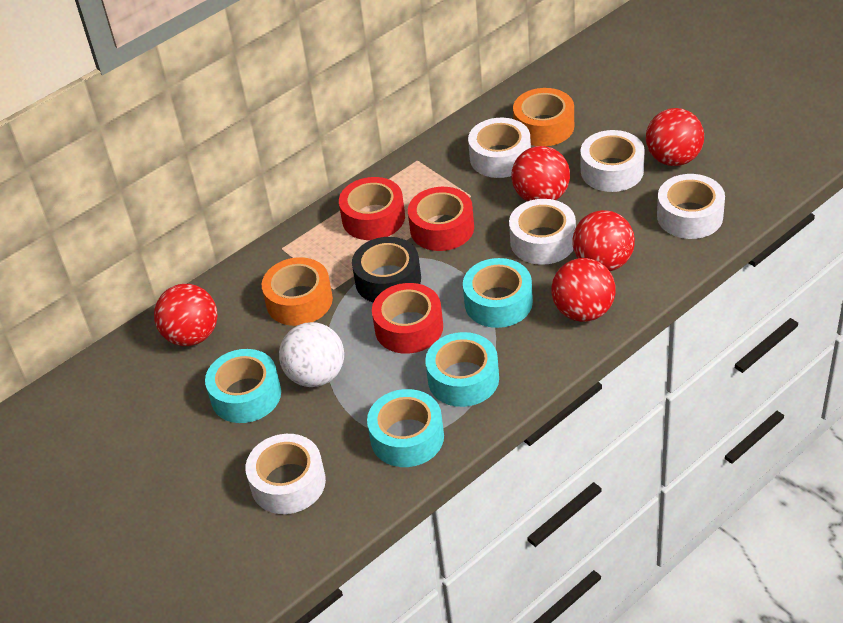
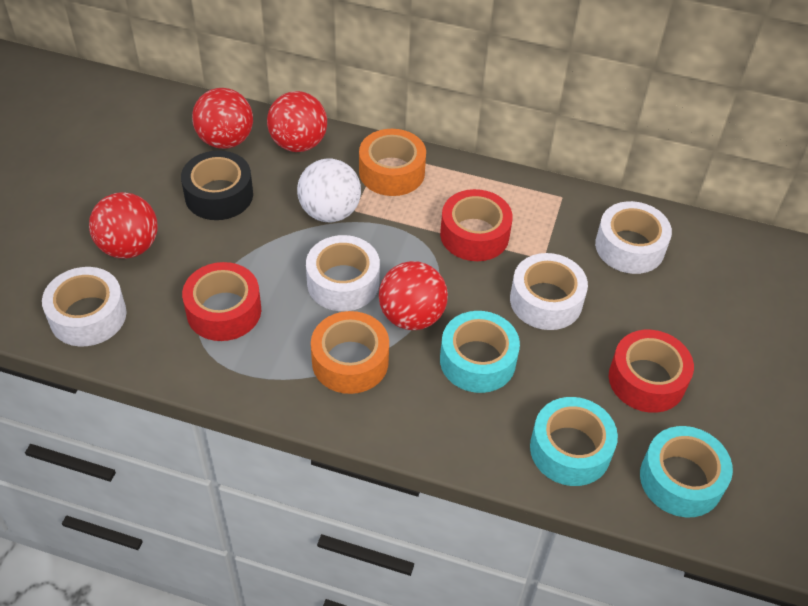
red ball: 5 -> 4
turquoise tape: 4 -> 3
white tape: 5 -> 4

